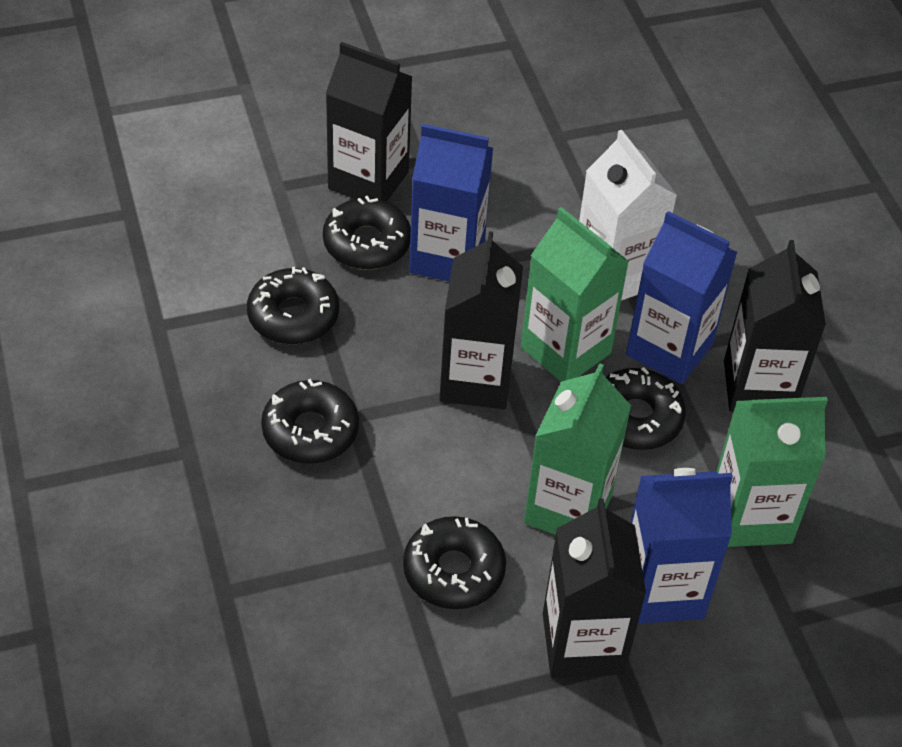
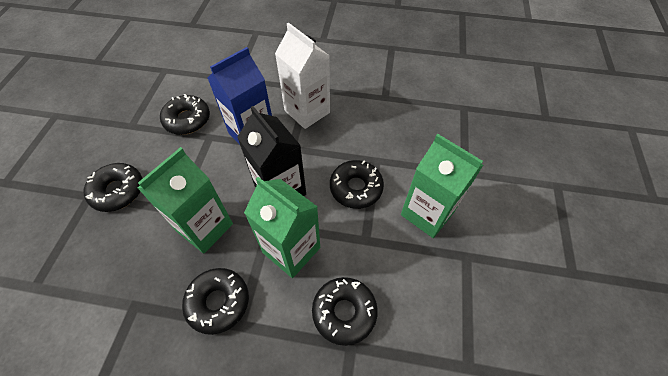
black carton: 4 -> 1
blue carton: 3 -> 1

